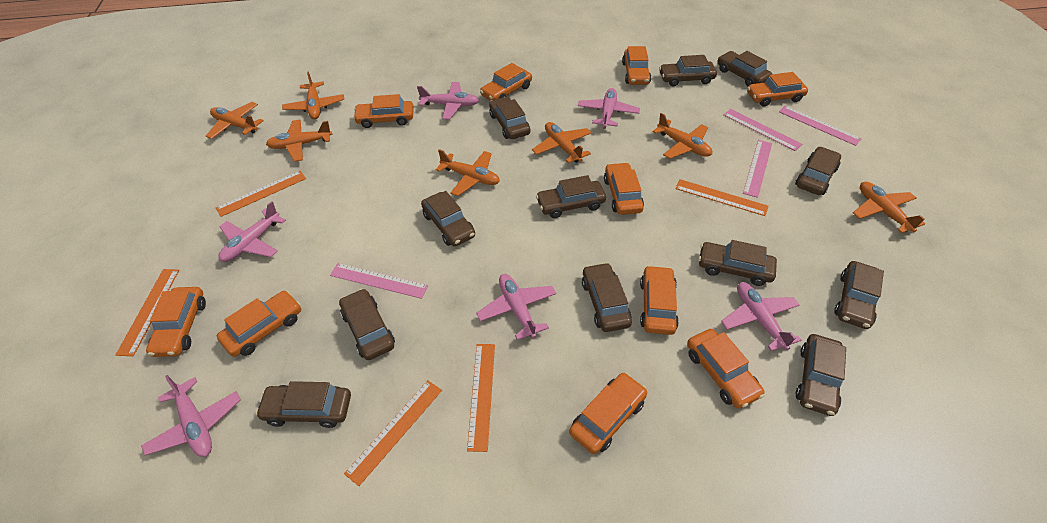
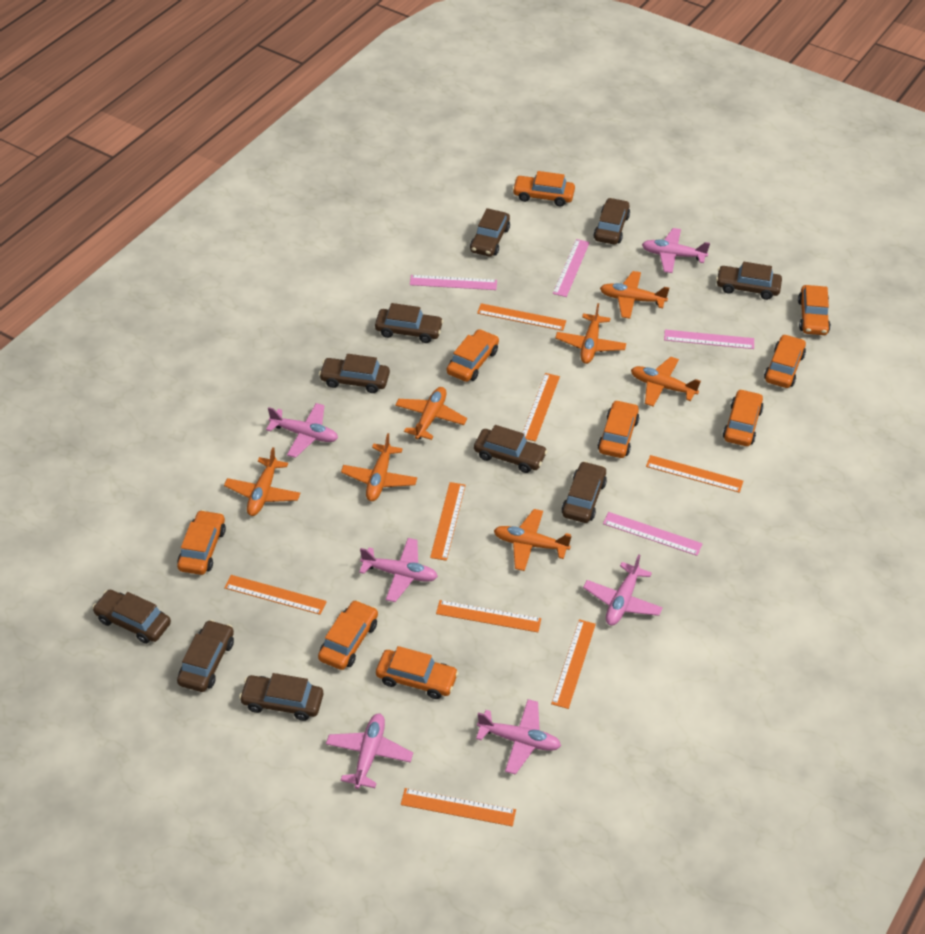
brown car: 12 -> 10
orange car: 10 -> 9
orange ruler: 5 -> 8

